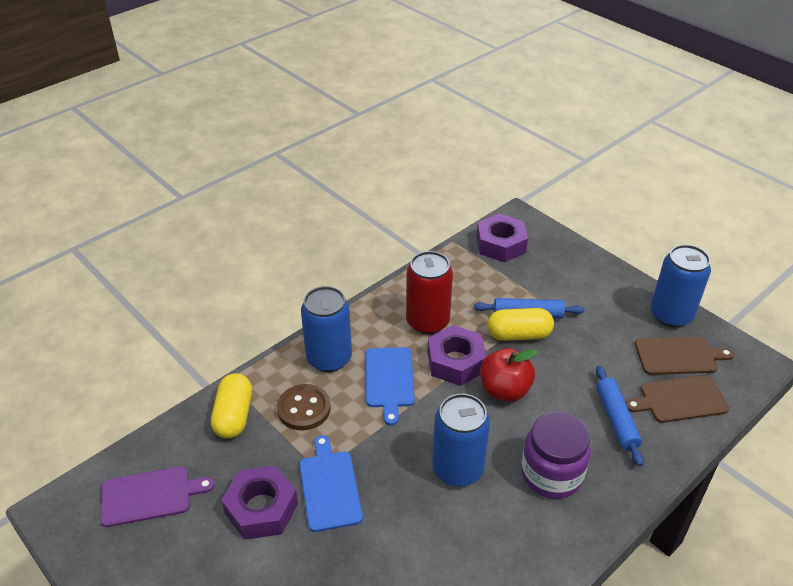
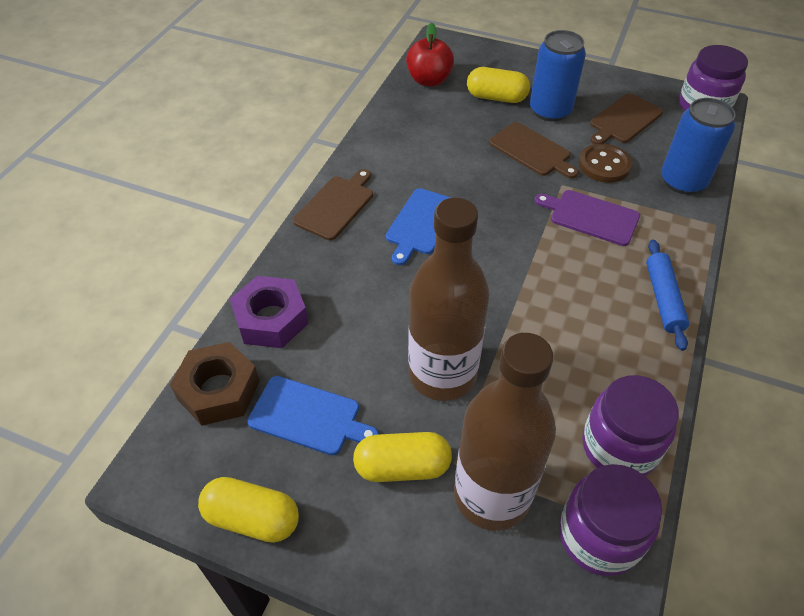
blue can: 3 -> 2
blue rolling pin: 2 -> 1
brown bottle: 0 -> 2
brown cutting board: 2 -> 3
brown nut: 0 -> 1
purple jar: 1 -> 3
purple nut: 3 -> 1
red can: 1 -> 0
yellow capsule: 2 -> 3

